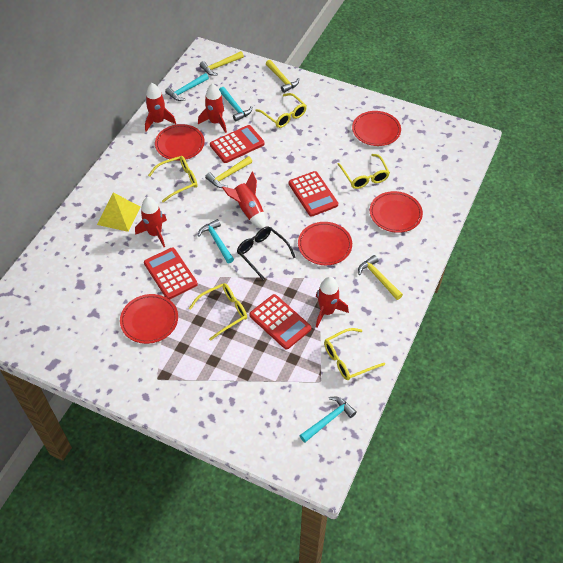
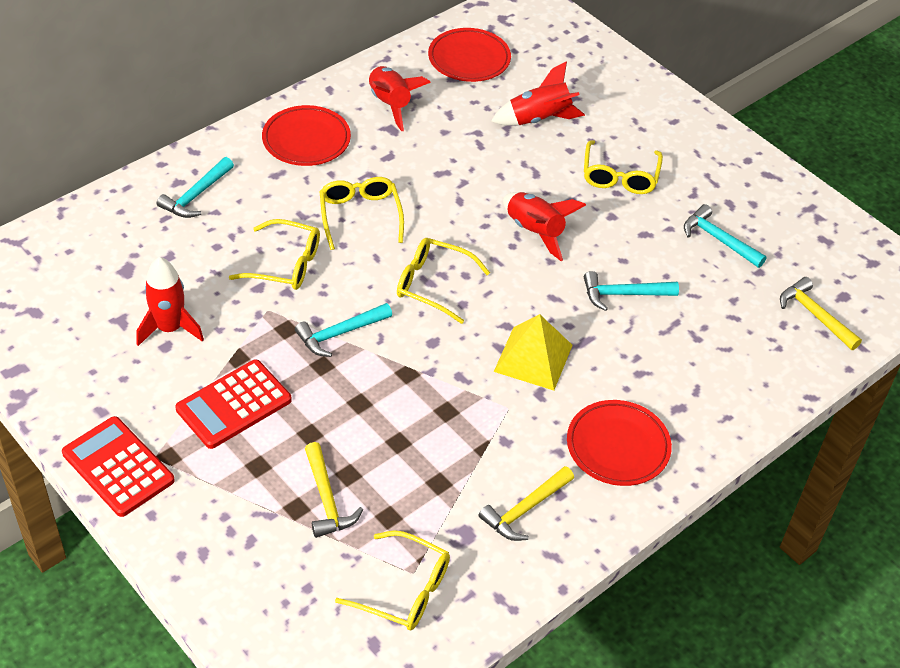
black glasses: 1 -> 0
red calculator: 4 -> 2
red plate: 5 -> 3
red rocket: 5 -> 4
yellow hammer: 4 -> 3

